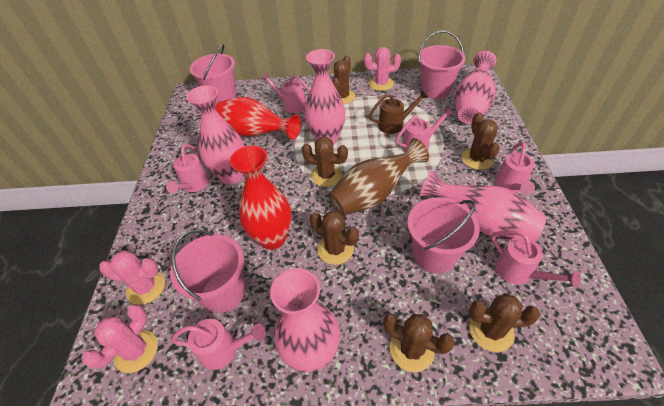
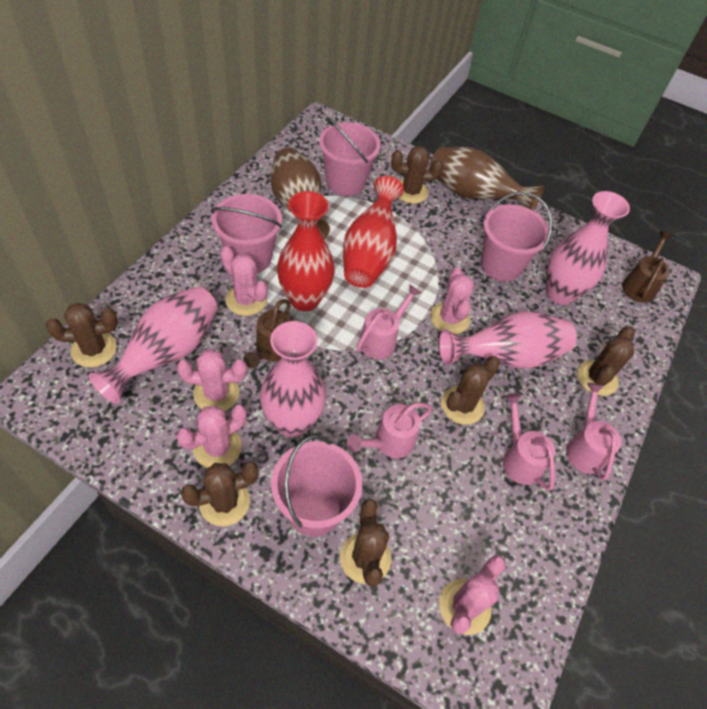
brown vase: 1 -> 2
brown watering can: 1 -> 2
pink cactus: 3 -> 5
pink vase: 5 -> 4
pink watering can: 6 -> 4

